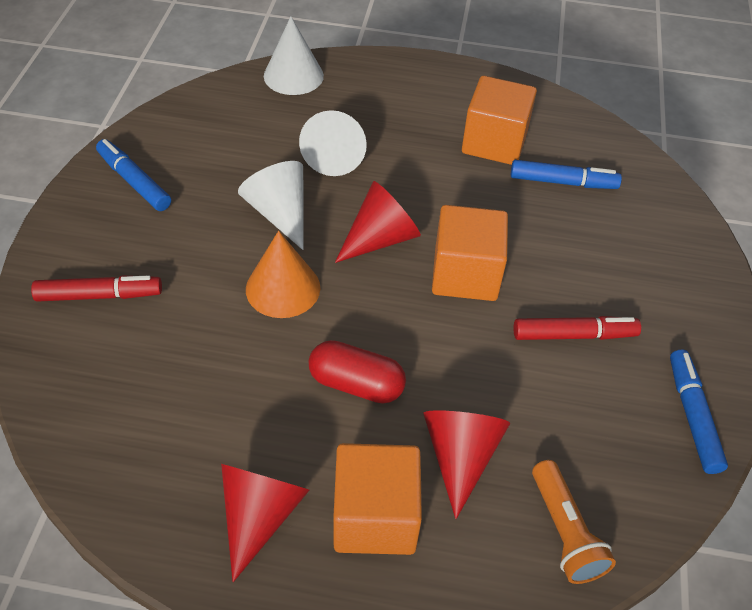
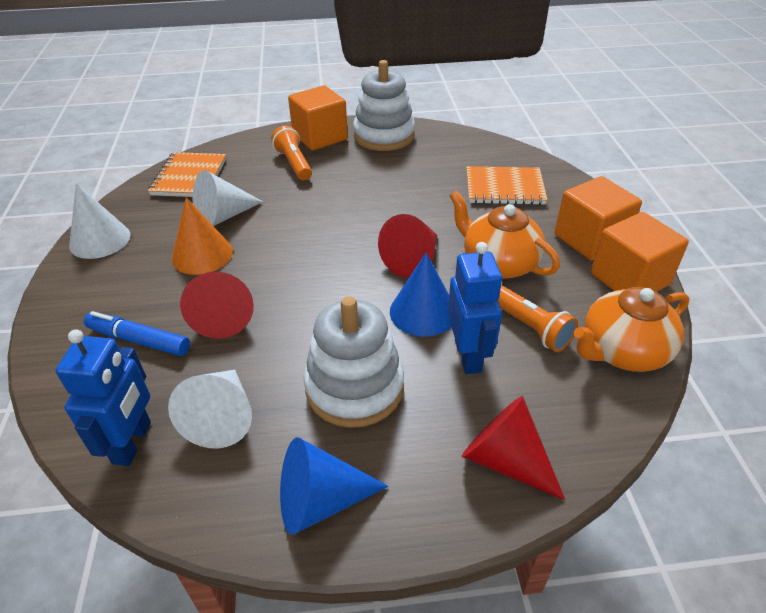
blue cone: 0 -> 2
blue marker: 3 -> 1
blue robot: 0 -> 2
orange flashlight: 1 -> 2
orange notebook: 0 -> 2
orange teapot: 0 -> 2
red capsule: 1 -> 0
red marker: 2 -> 0
white stacking toy: 0 -> 2

